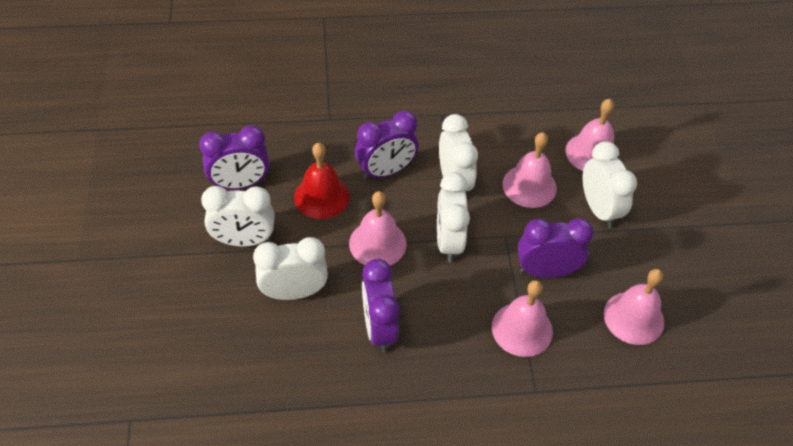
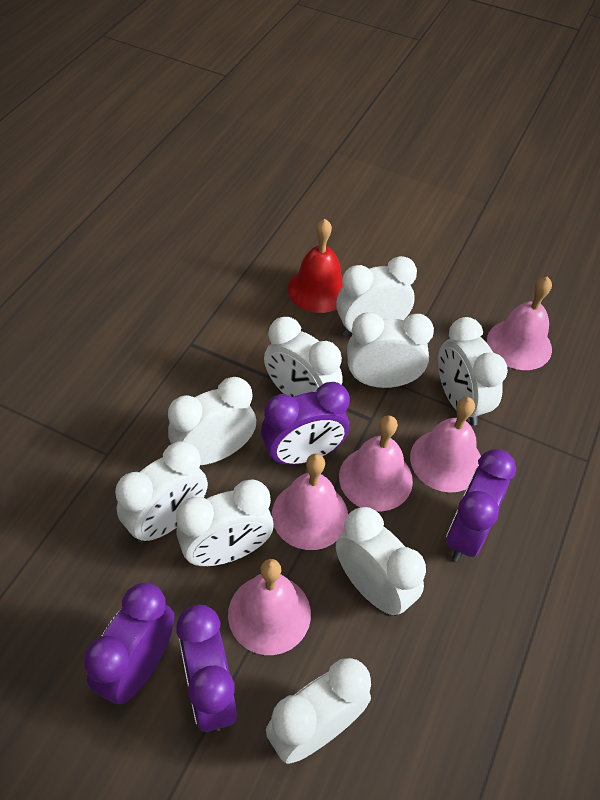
white clock: 5 -> 9

